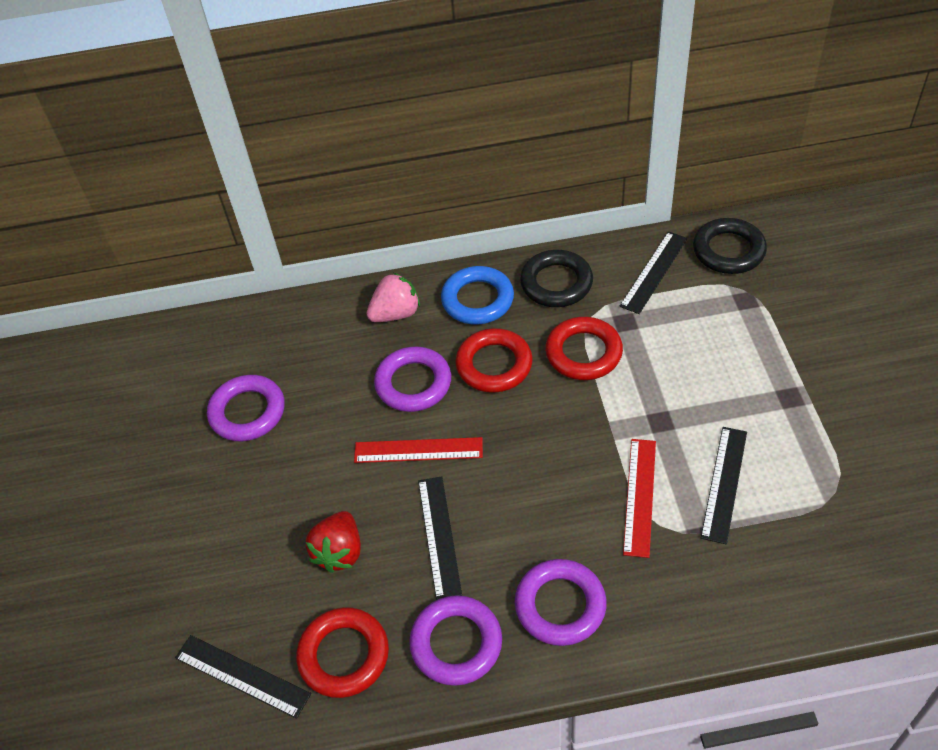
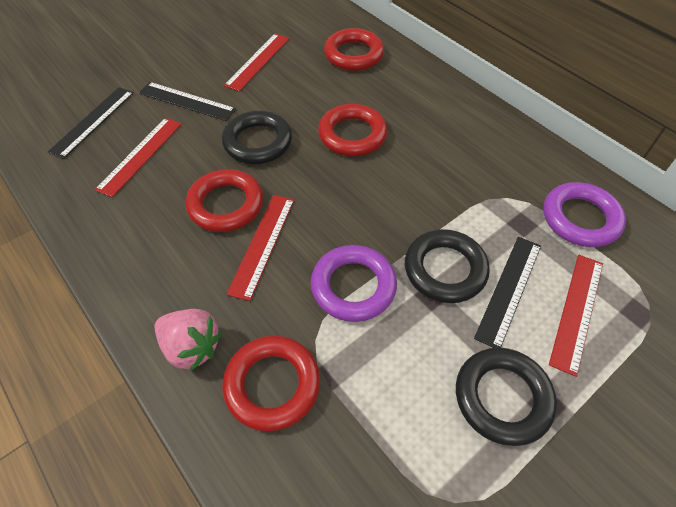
black ring: 2 -> 3
black ruler: 4 -> 3
blue ring: 1 -> 0
purple ring: 4 -> 2
red ring: 3 -> 4
red ruler: 2 -> 4
red strawberry: 1 -> 0

